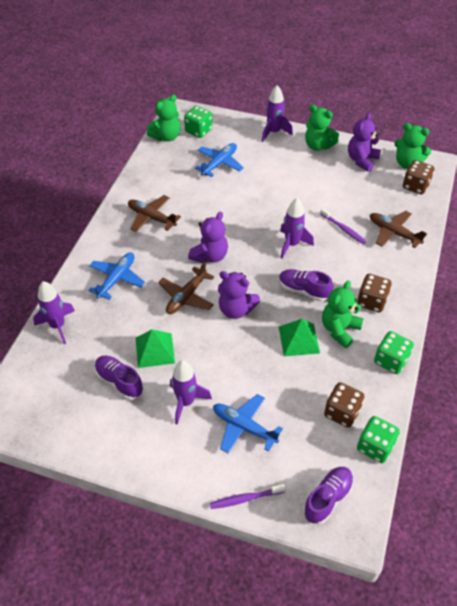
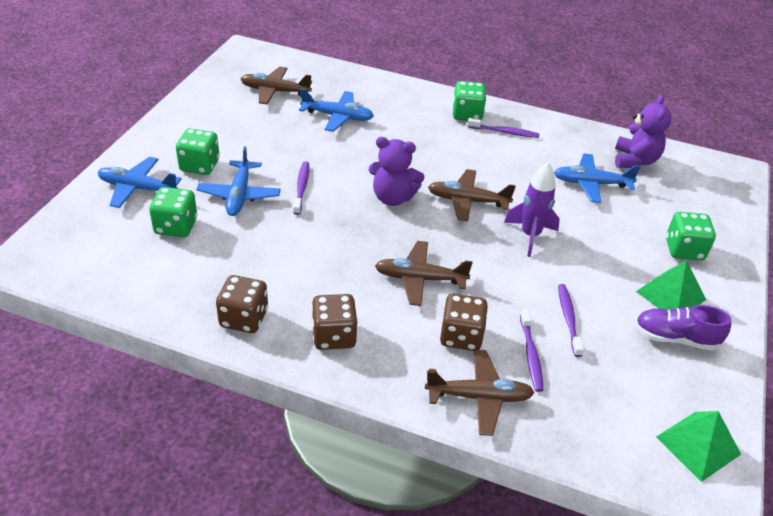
blue plane: 3 -> 4
brown plane: 3 -> 4
green dice: 3 -> 4
green teddy bear: 4 -> 0
purple rocket: 4 -> 1
purple shoe: 3 -> 1
purple teddy bear: 3 -> 2
purple toothbrush: 2 -> 4

